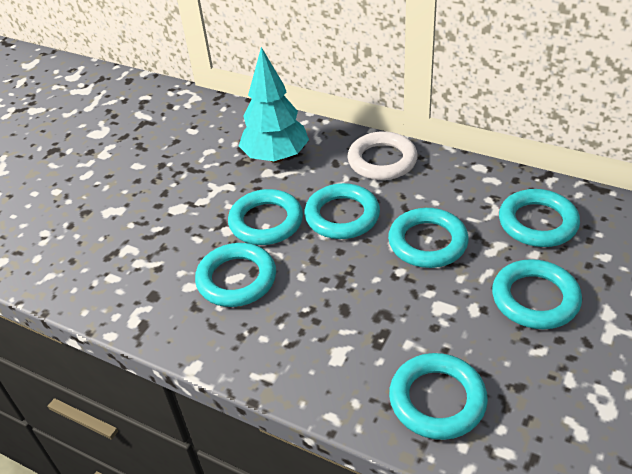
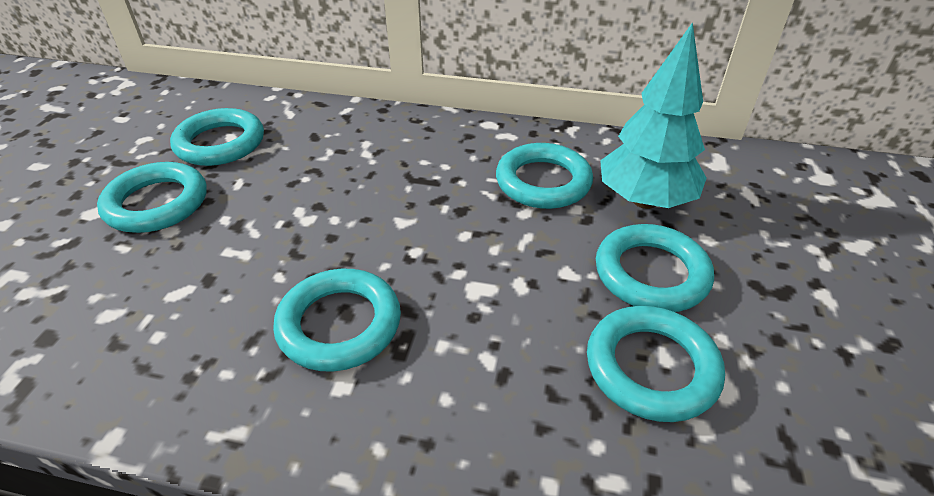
turquoise ring: 7 -> 6
white ring: 1 -> 0

